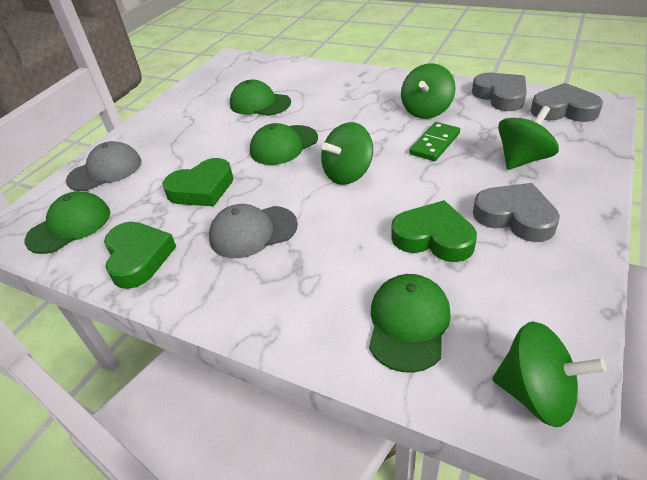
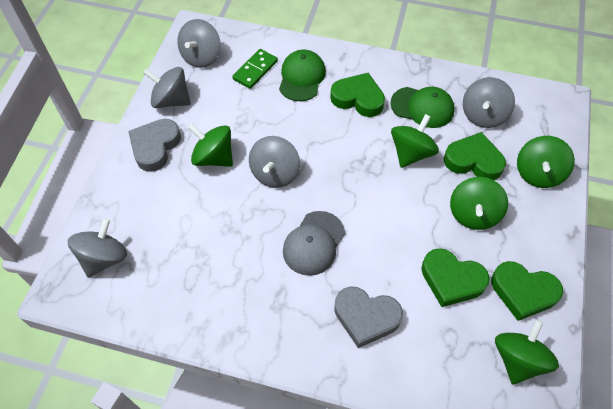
green cap: 4 -> 2
green heart: 3 -> 4
green spinning top: 4 -> 5
grey cap: 2 -> 1
grey heart: 3 -> 2
grey spinning top: 0 -> 5

